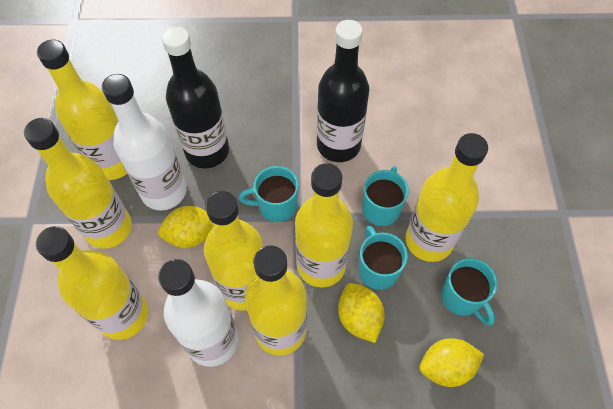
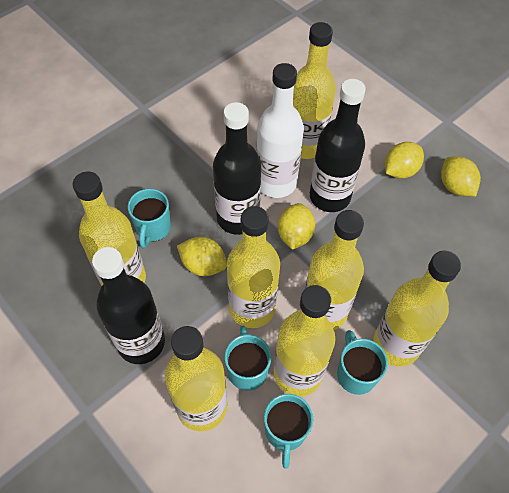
black bottle: 2 -> 3
white bottle: 2 -> 1
yellow lemon: 3 -> 4

